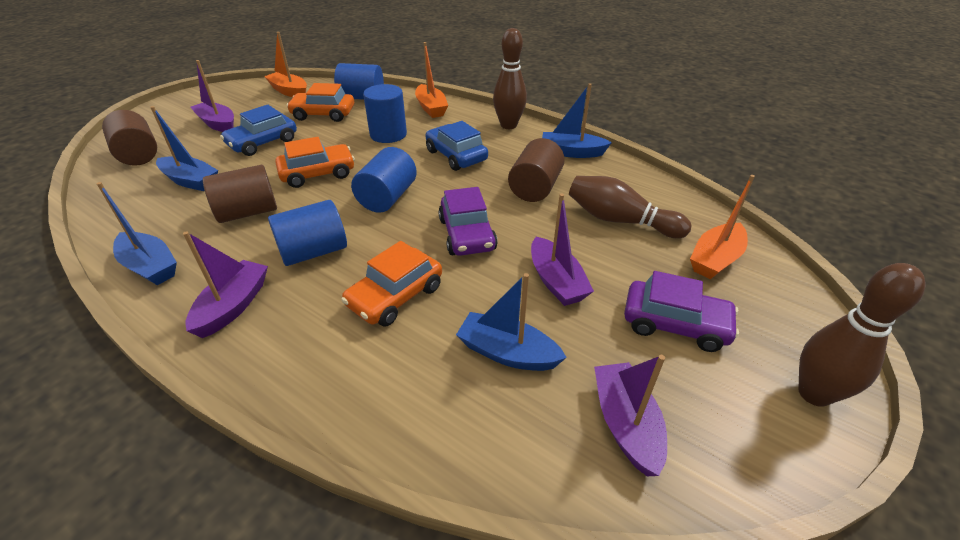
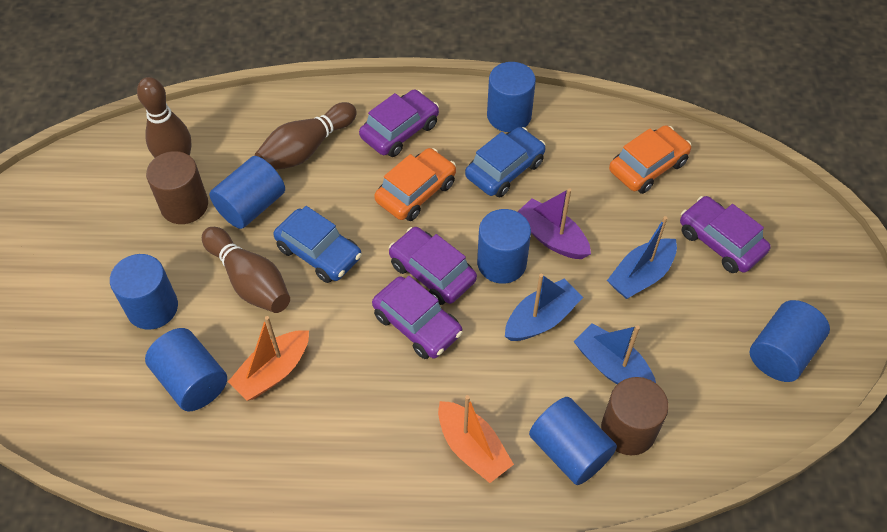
blue boat: 4 -> 3
blue cylinder: 4 -> 7
brown cylinder: 3 -> 2
orange boat: 3 -> 2
orange car: 3 -> 2
purple boat: 4 -> 1
purple car: 2 -> 4

